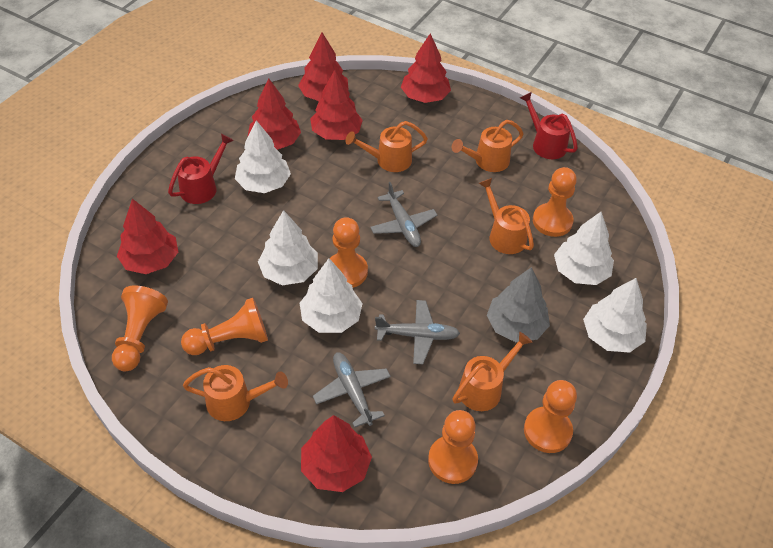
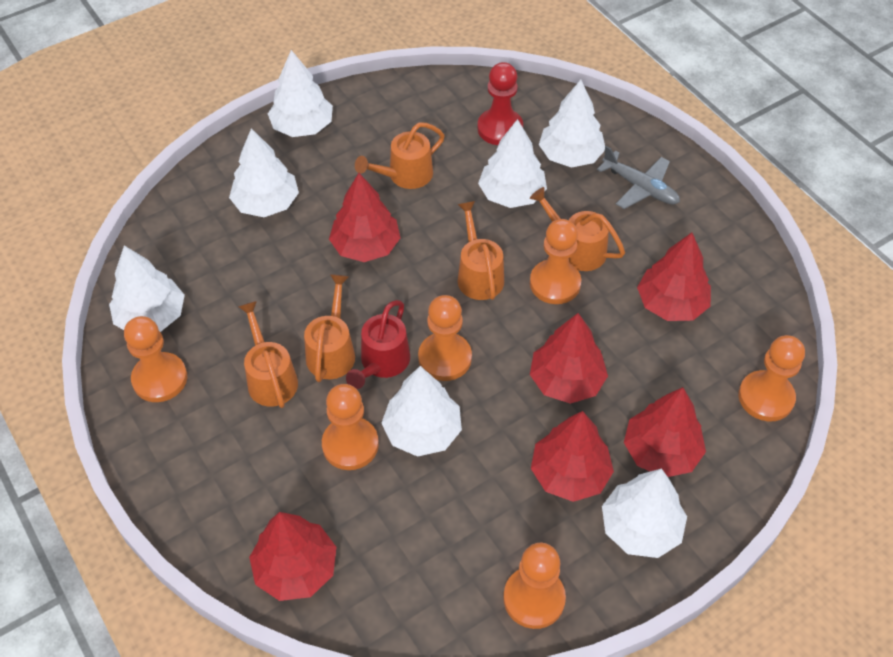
grey plane: 3 -> 1
grey tree: 1 -> 0
red pawn: 0 -> 1
red watering can: 2 -> 1
white tree: 5 -> 7

